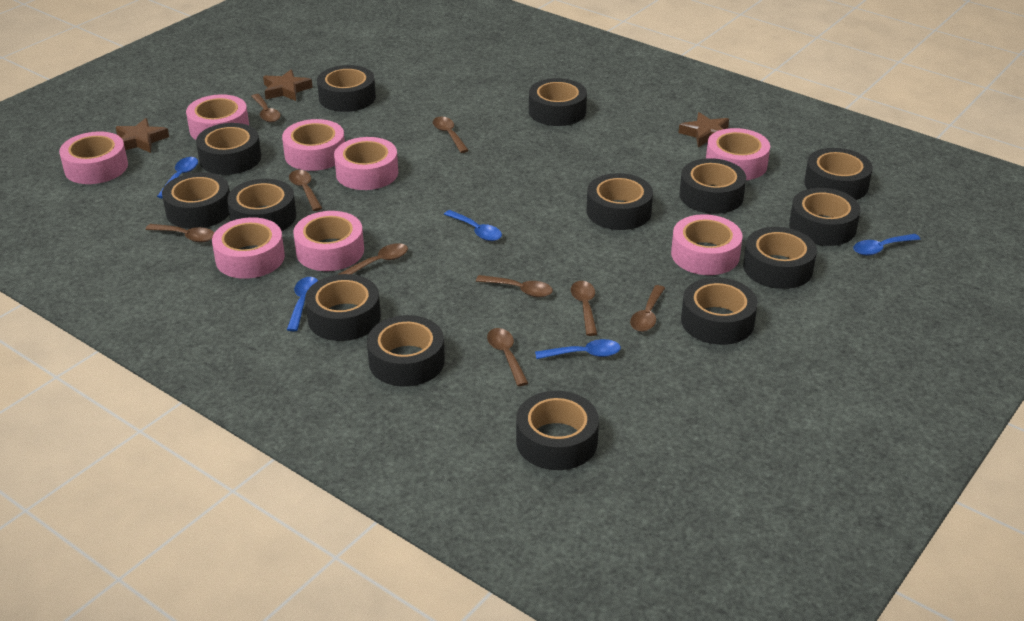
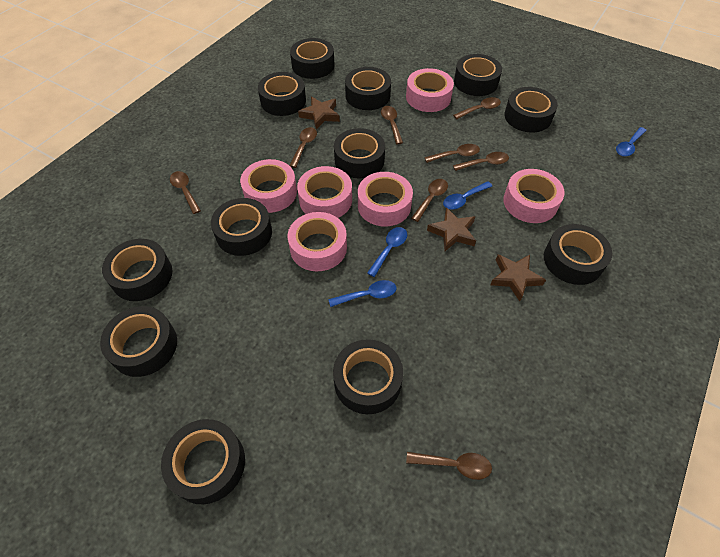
black tape: 14 -> 12
blue spoon: 5 -> 4
brown spoon: 9 -> 8
pink tape: 8 -> 6

